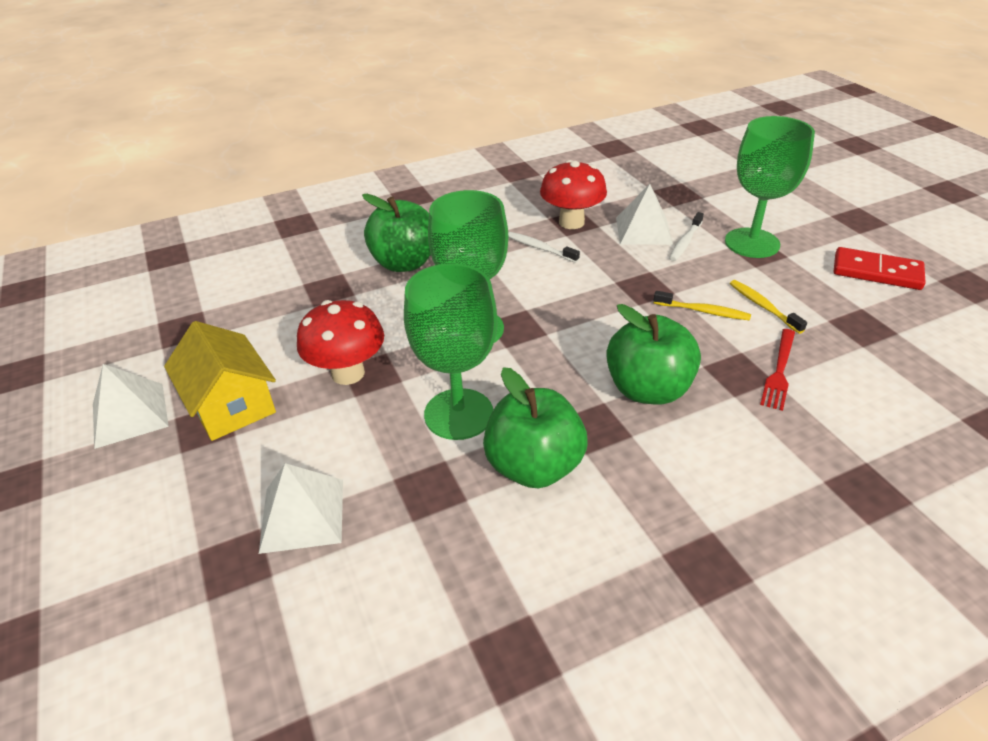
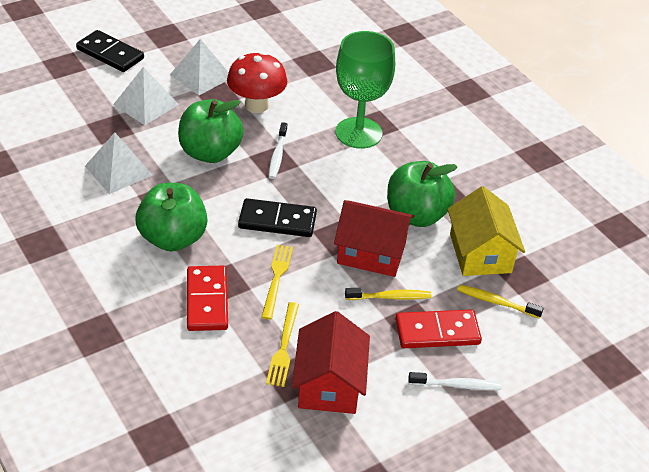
black domino: 0 -> 2
green goblet: 3 -> 1
red domino: 1 -> 2
red fork: 1 -> 0
red house: 0 -> 2
red mushroom: 2 -> 1
yellow fork: 0 -> 2

